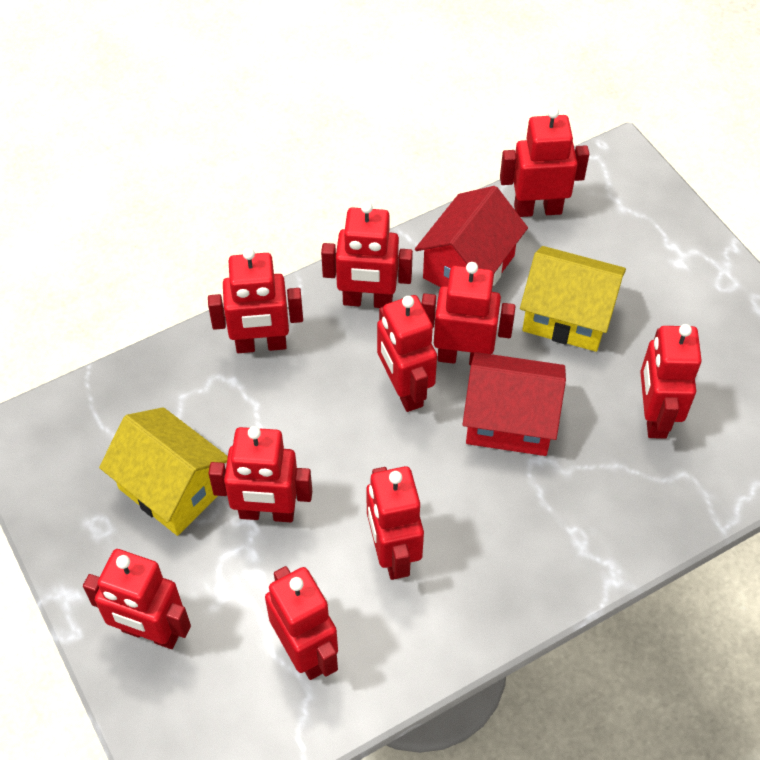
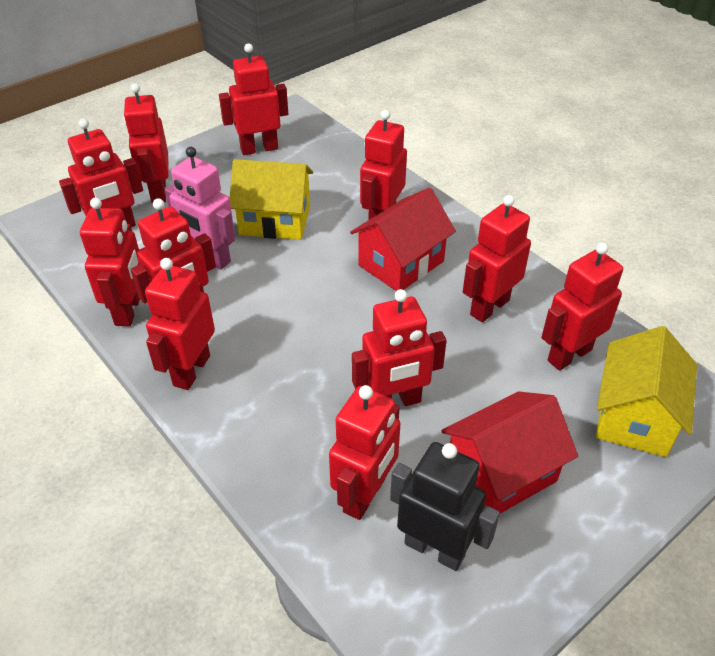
black robot: 0 -> 1
pink robot: 0 -> 1
red robot: 10 -> 11

